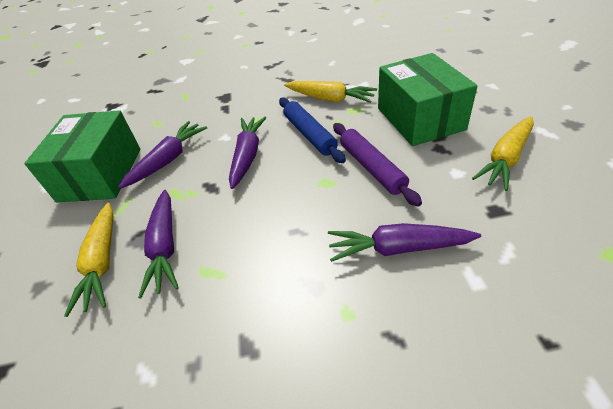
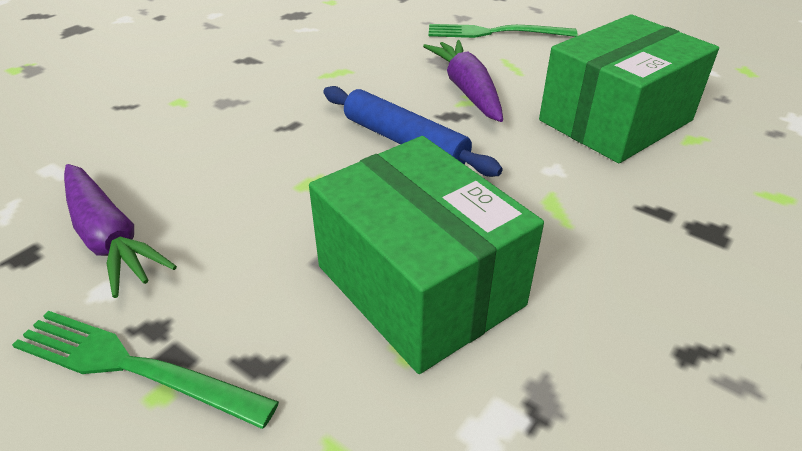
green fork: 0 -> 2
purple carrot: 4 -> 2
purple rolling pin: 1 -> 0
yellow carrot: 3 -> 0

